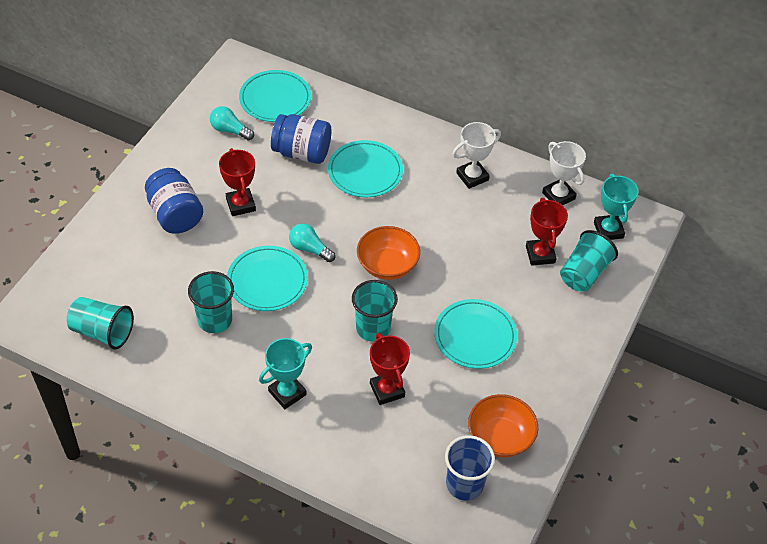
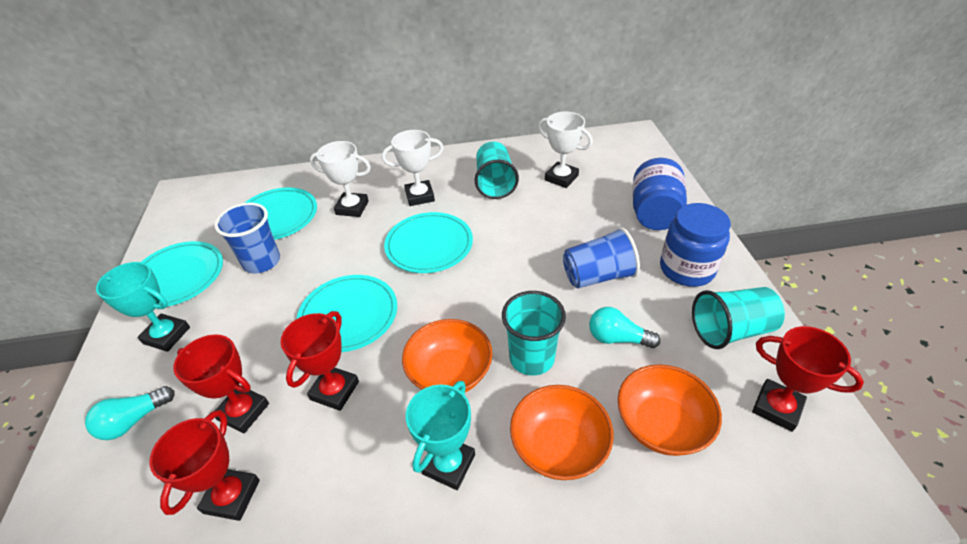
blue cup: 1 -> 2
orange bowl: 2 -> 3
red trophy: 3 -> 4
turquoise cup: 4 -> 3
white trophy: 2 -> 3

